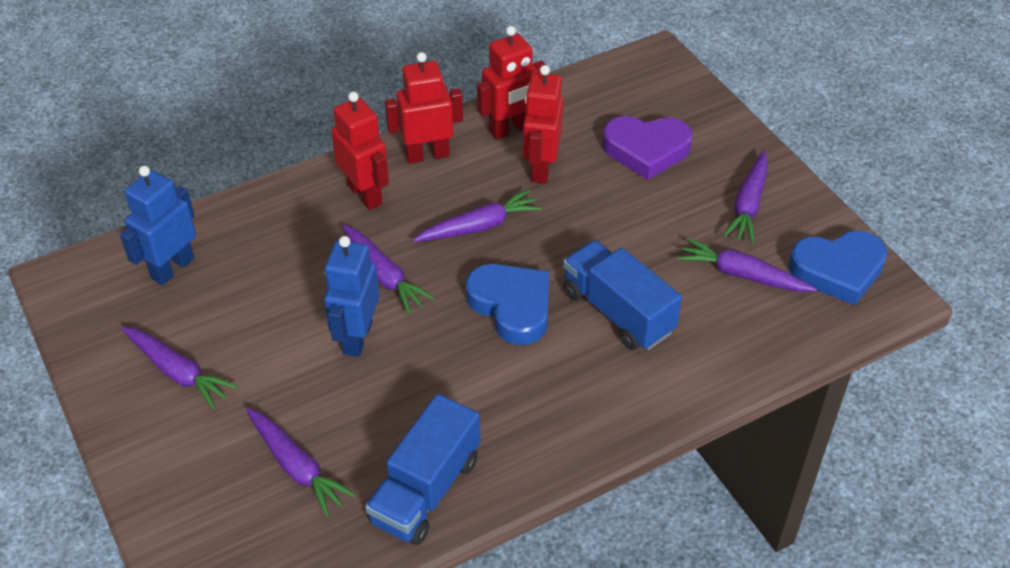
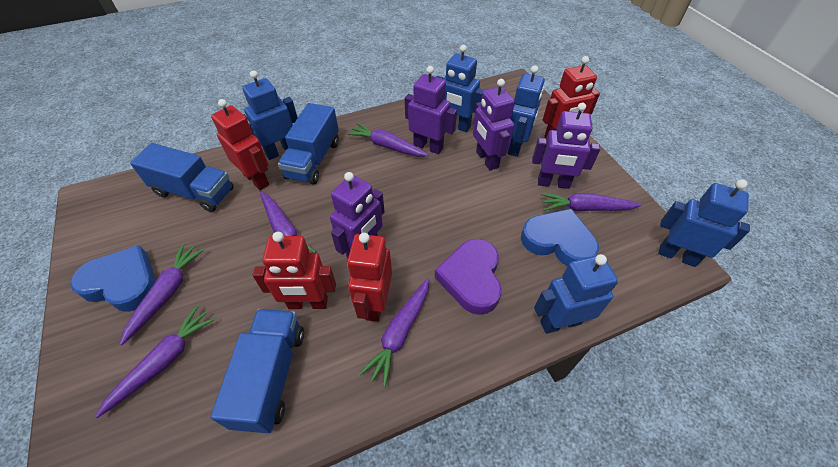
blue robot: 2 -> 5
blue truck: 2 -> 3
purple robot: 0 -> 4

